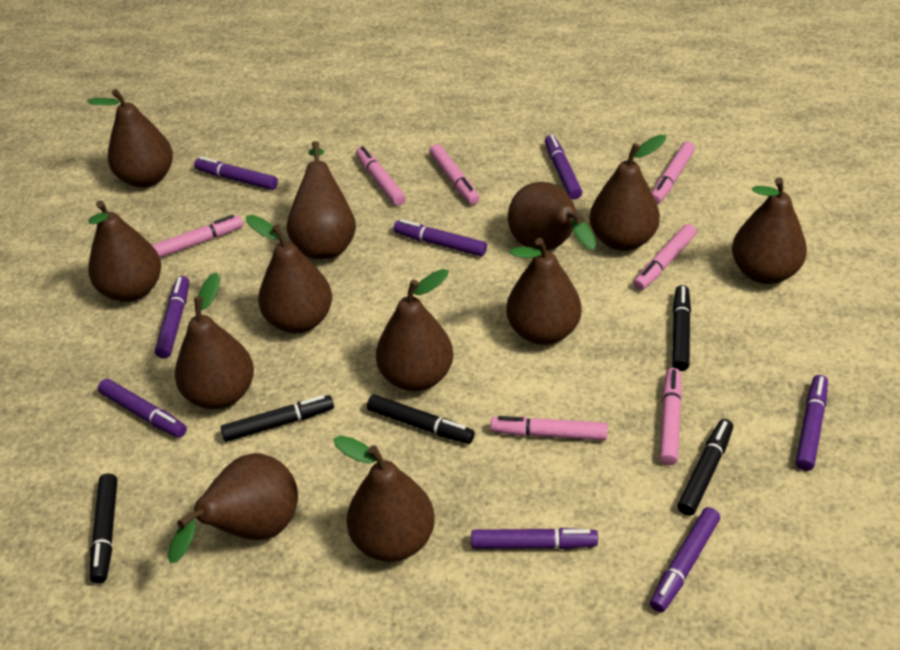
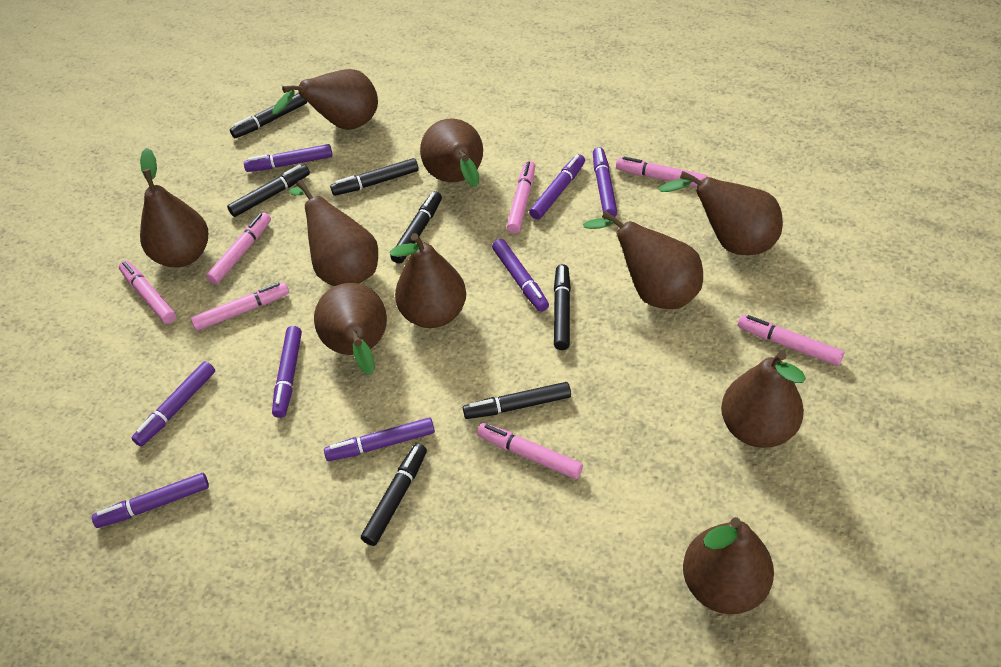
black marker: 5 -> 7
brown pear: 12 -> 10

